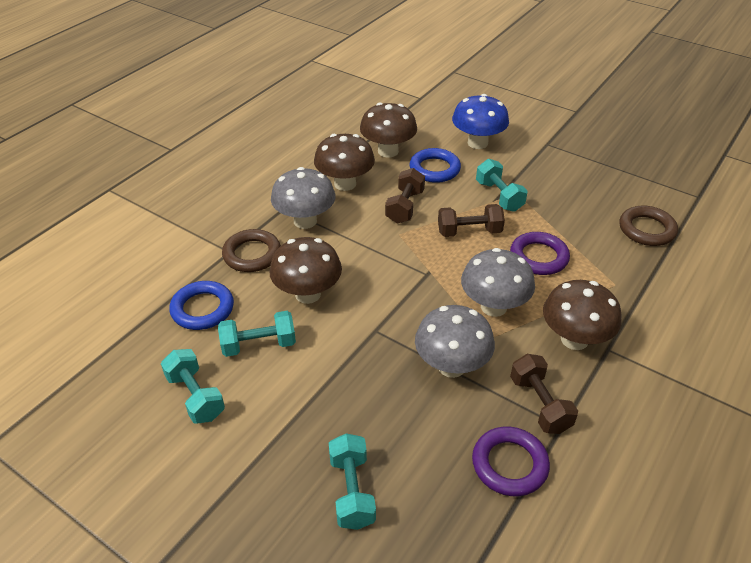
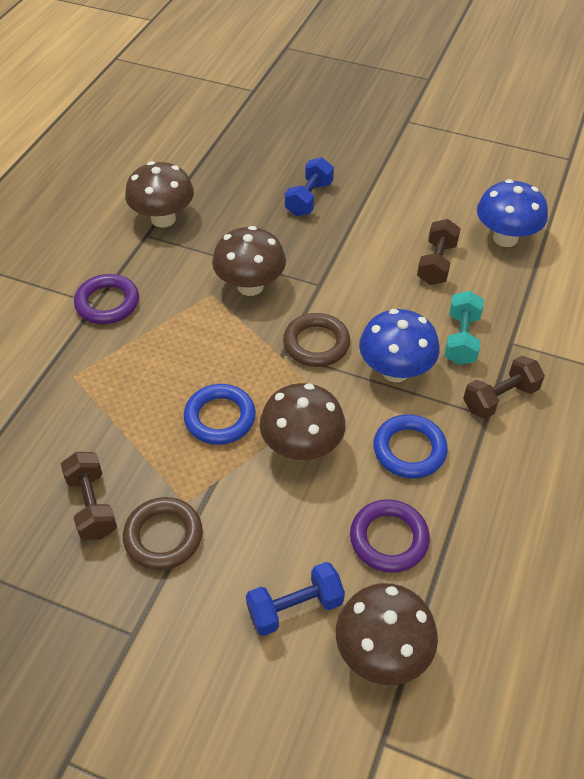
blue dumbbell: 0 -> 2
blue mushroom: 1 -> 2
grey mushroom: 3 -> 0
turquoise dumbbell: 4 -> 1

